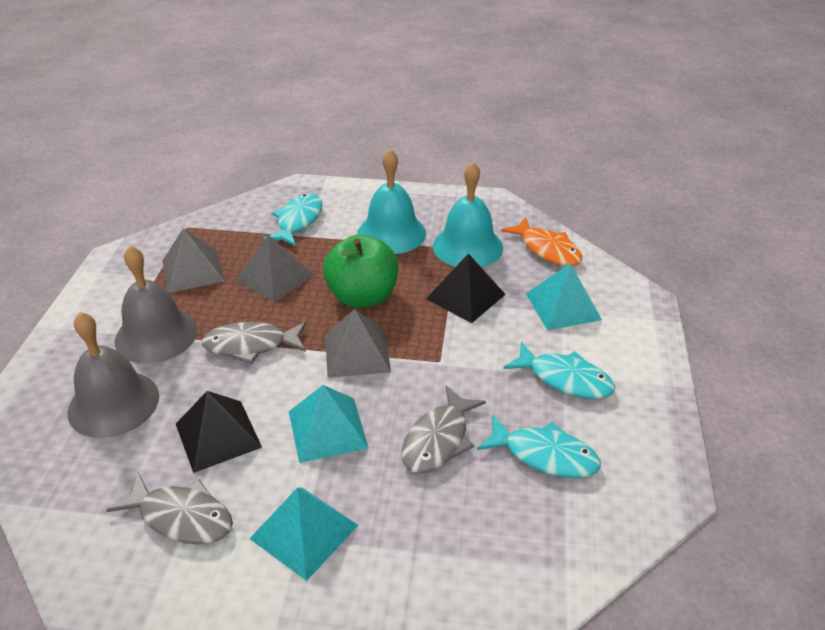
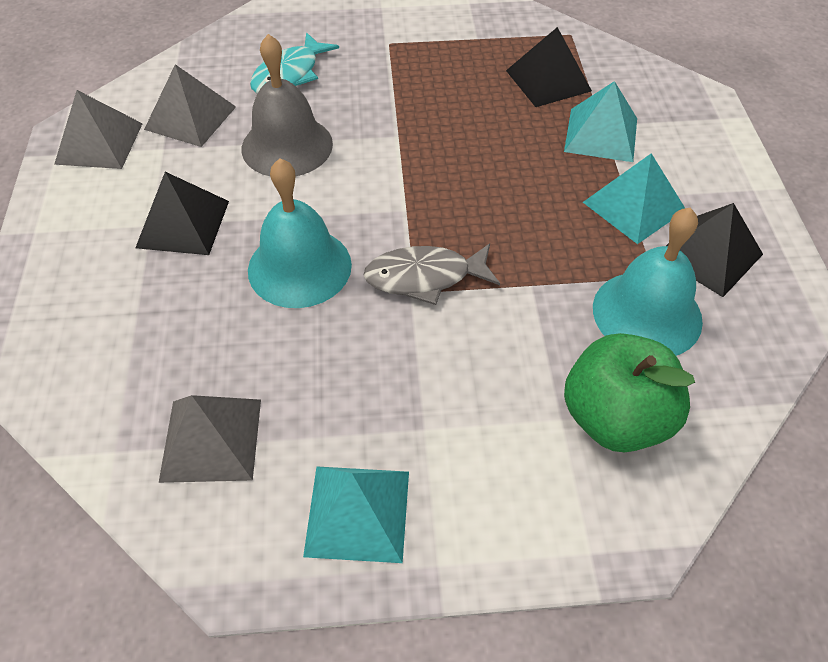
black pyramid: 2 -> 3
grey bell: 2 -> 1
grey fish: 3 -> 1
orange fish: 1 -> 0
turquoise fish: 3 -> 1

